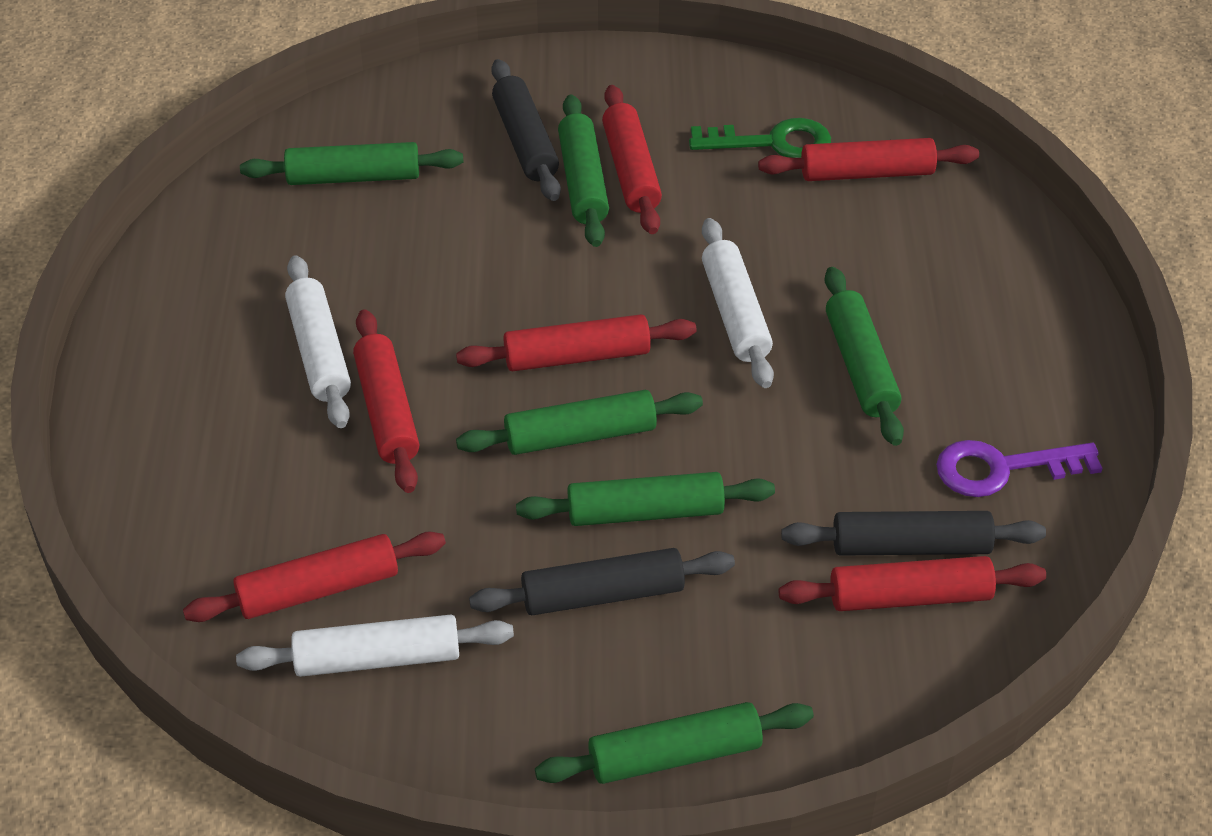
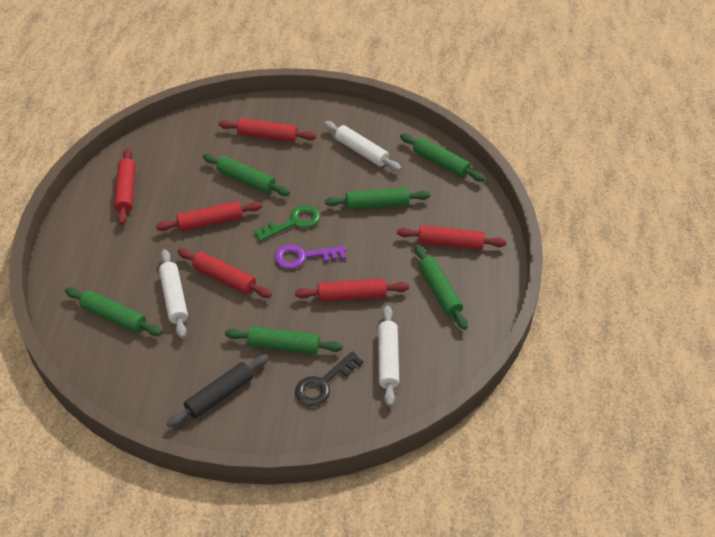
black key: 0 -> 1
black rolling pin: 3 -> 1

